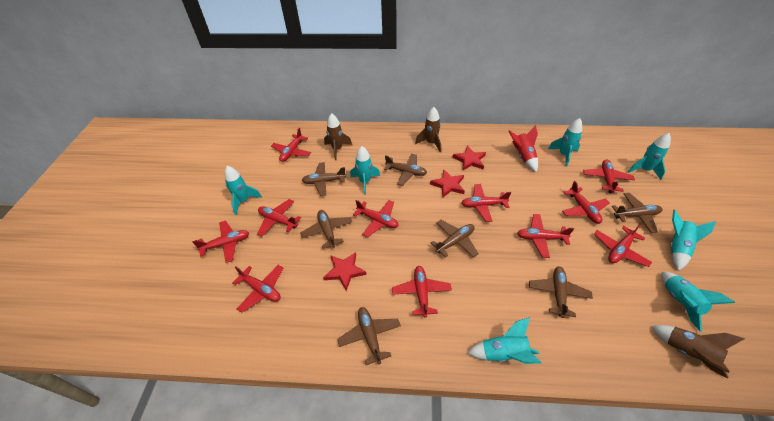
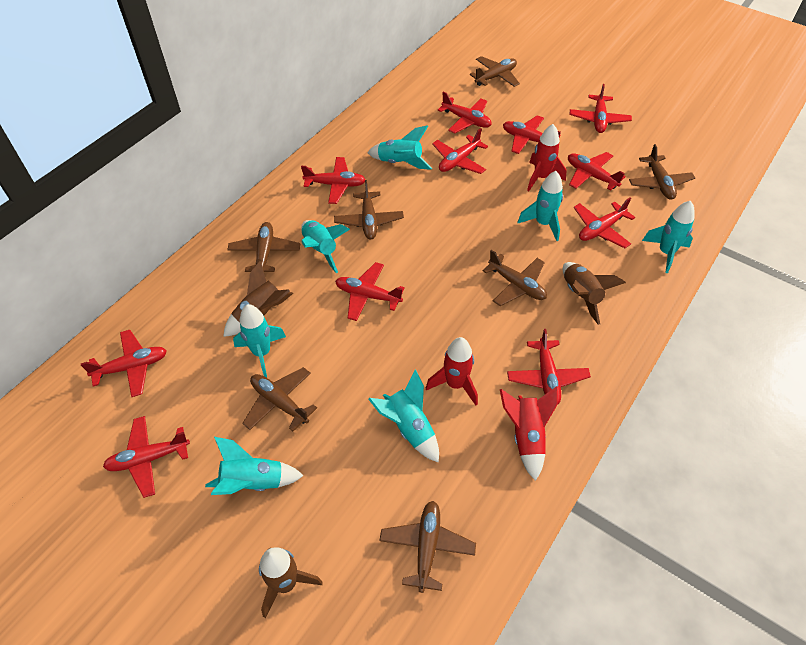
red rocket: 1 -> 3
red star: 3 -> 0

